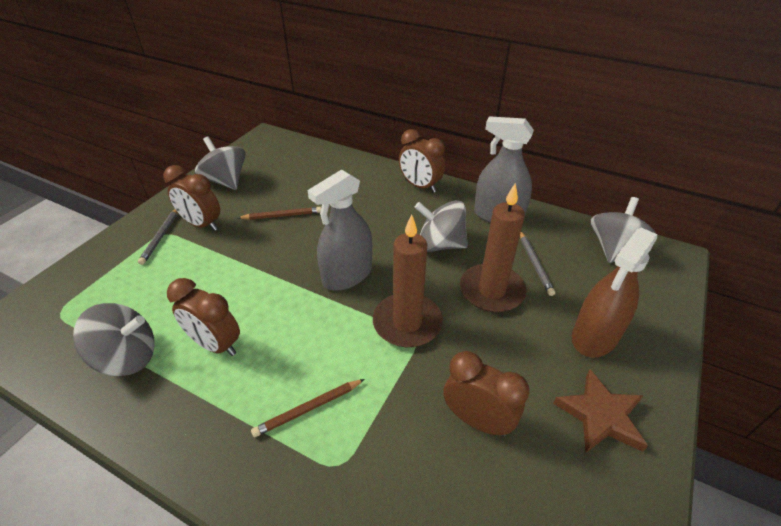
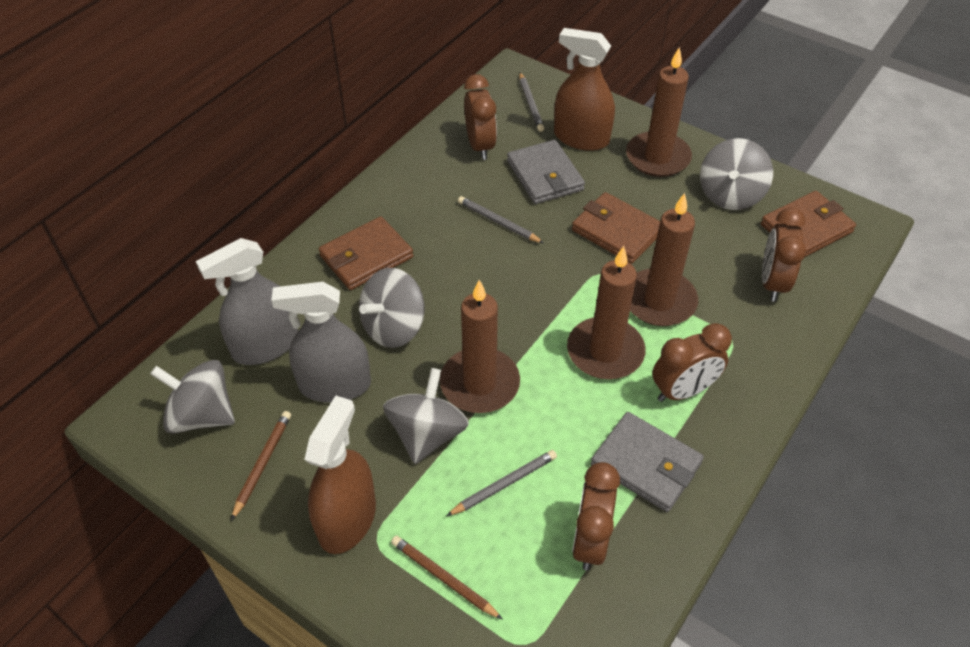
brown candle: 2 -> 4
brown spray bottle: 1 -> 2
brown star: 1 -> 0
brown wallet: 0 -> 3
grey pencil: 2 -> 3
grey wallet: 0 -> 2

